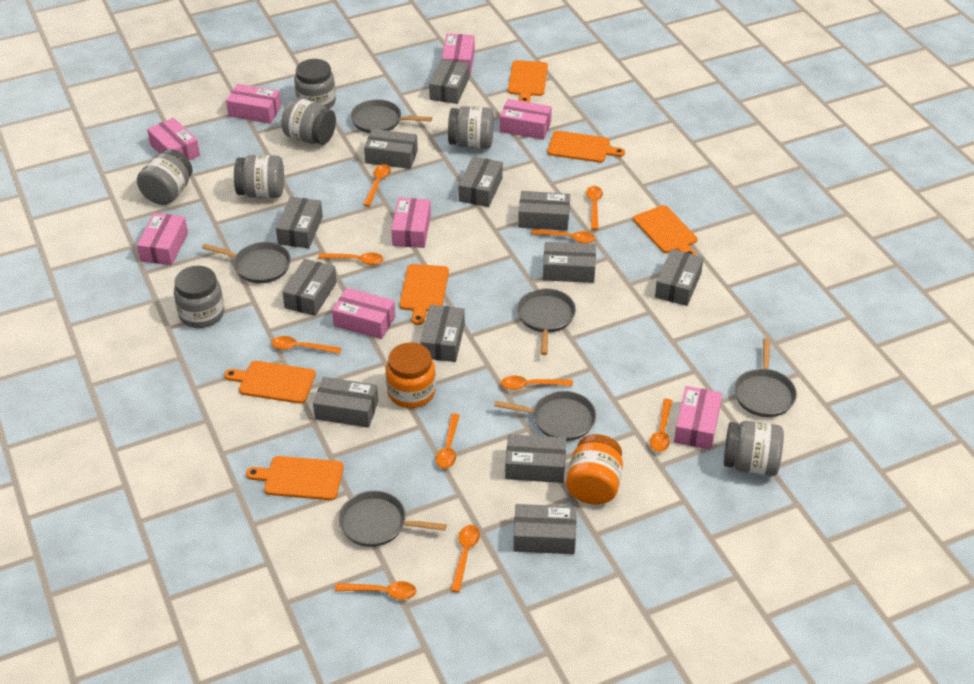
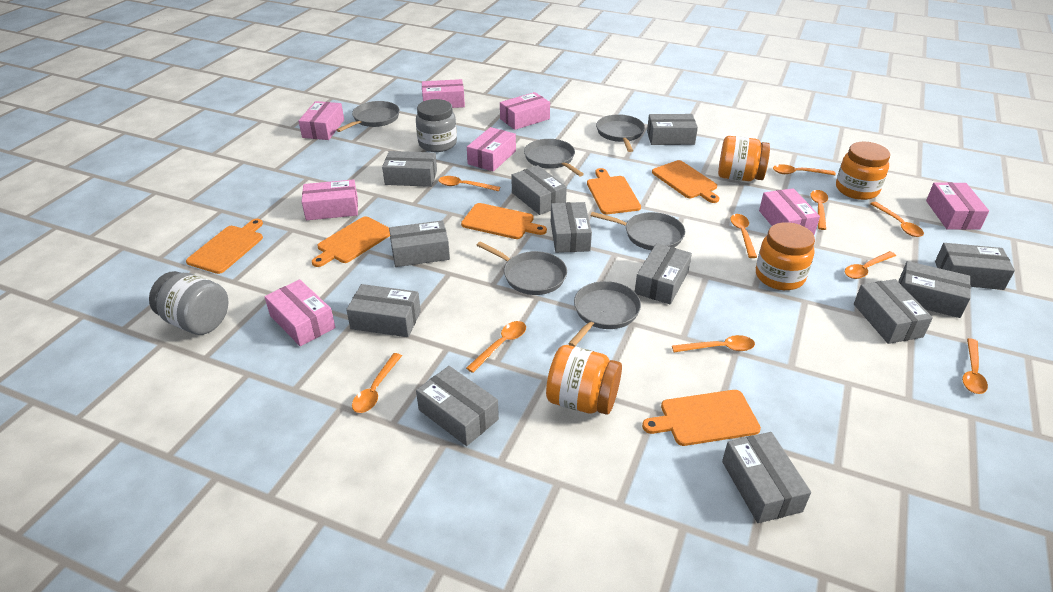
grey jar: 7 -> 2
orange jar: 2 -> 4

